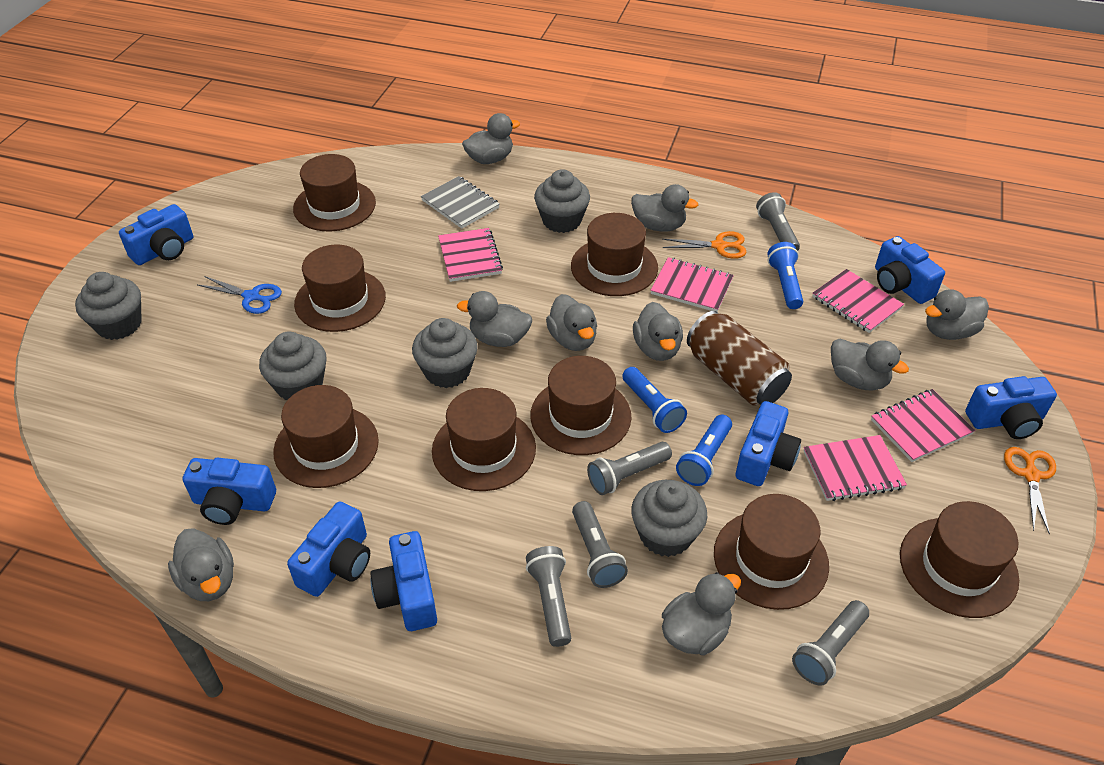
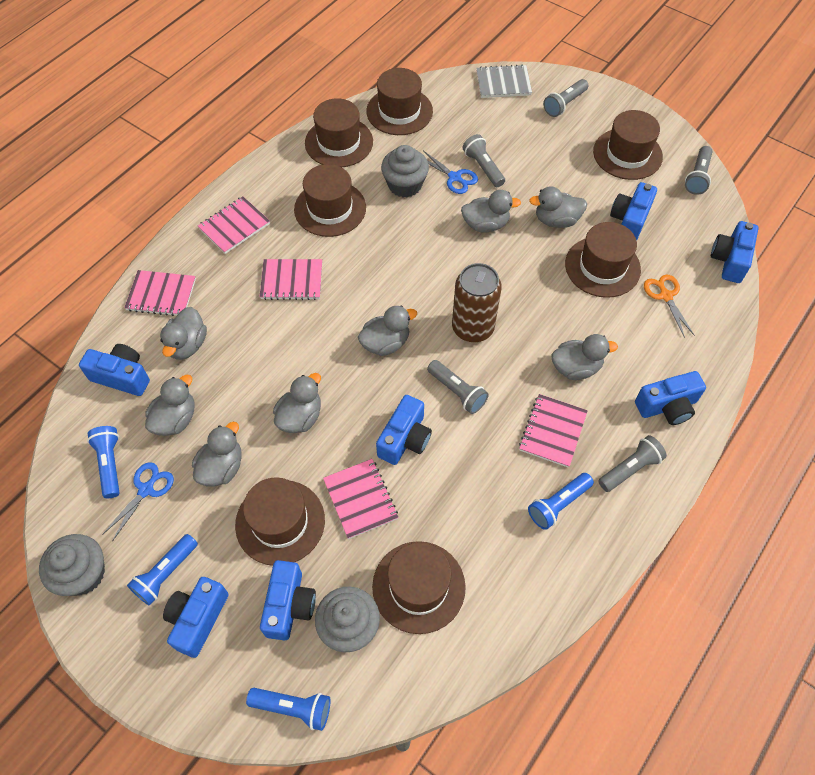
blue flashlight: 3 -> 4
blue scissors: 1 -> 2
brown hat: 8 -> 7
grey cupcake: 5 -> 3
grey duck: 9 -> 8
orange scissors: 2 -> 1

